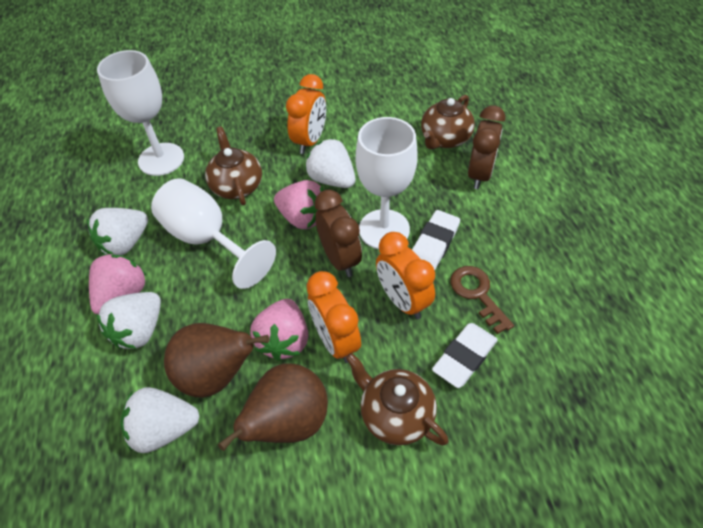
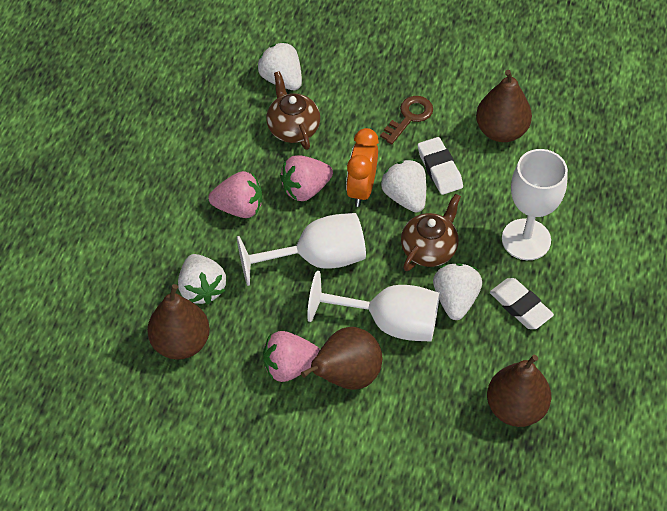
brown clock: 2 -> 0
brown pear: 2 -> 4
brown teapot: 3 -> 2
orange clock: 3 -> 1

